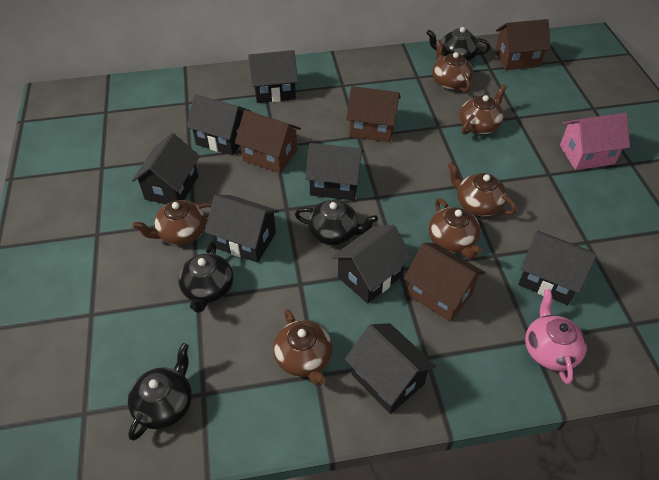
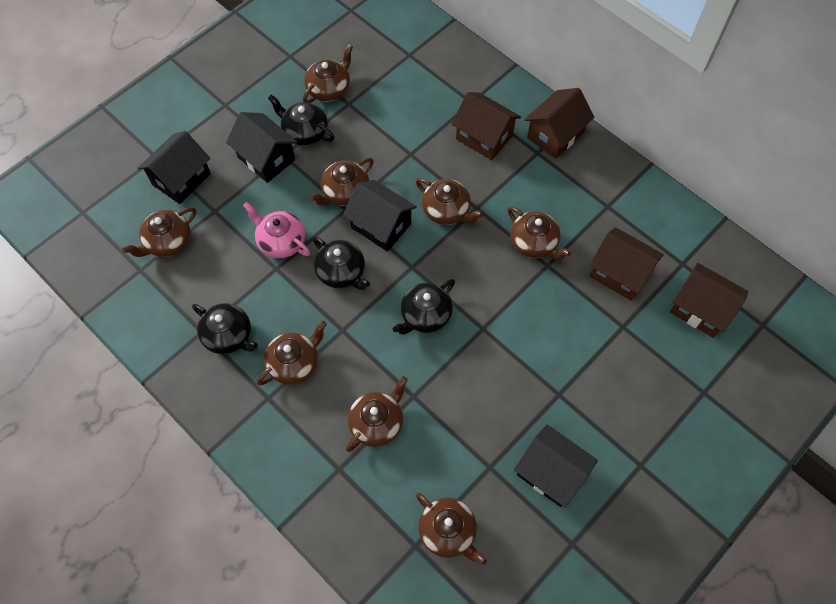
black house: 8 -> 4
brown teapot: 6 -> 8
pink house: 1 -> 0

